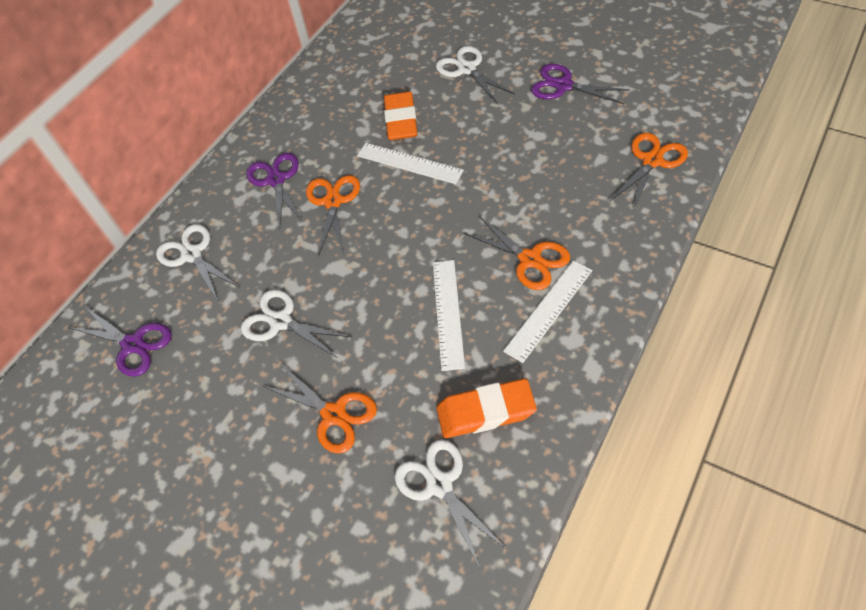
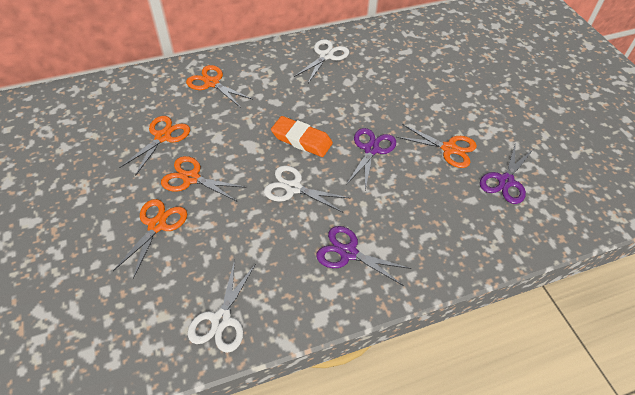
orange eraser: 2 -> 1
orange scissors: 4 -> 5
white ruler: 3 -> 0
white scissors: 4 -> 3

